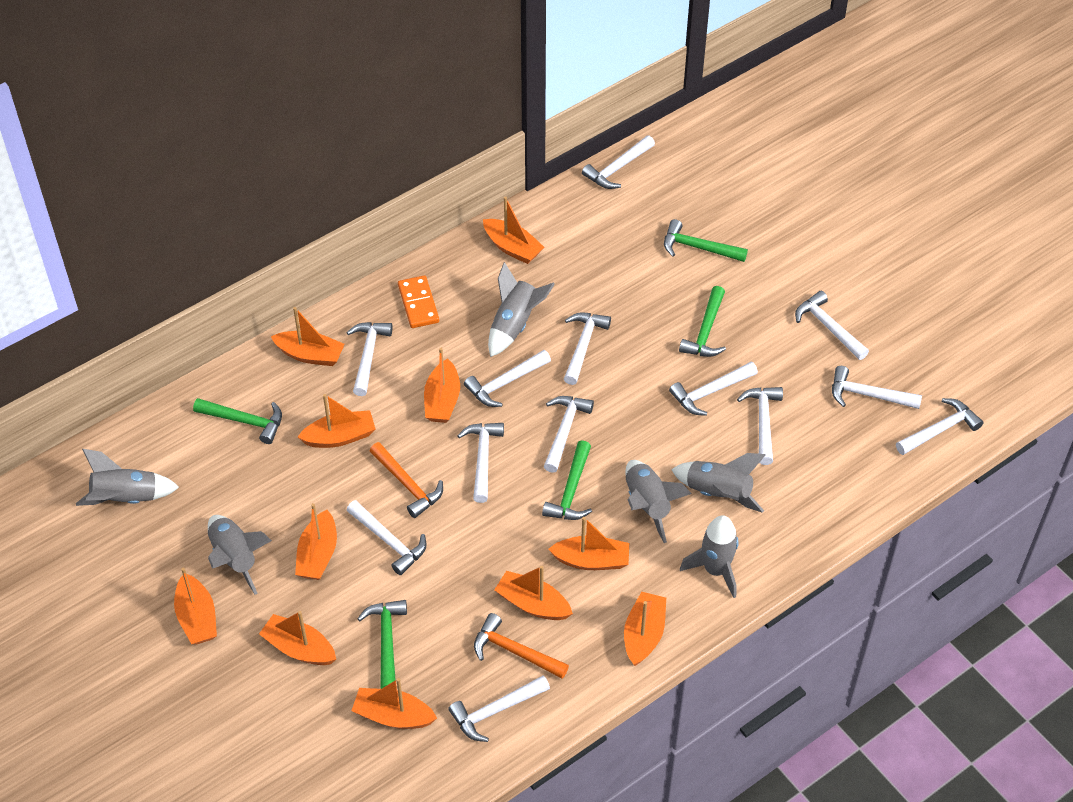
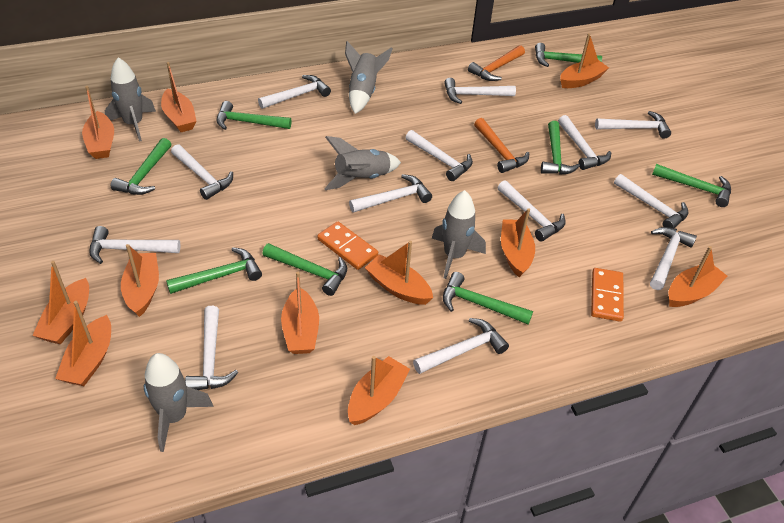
green hammer: 5 -> 8
grey rocket: 6 -> 5
orange domino: 1 -> 2

